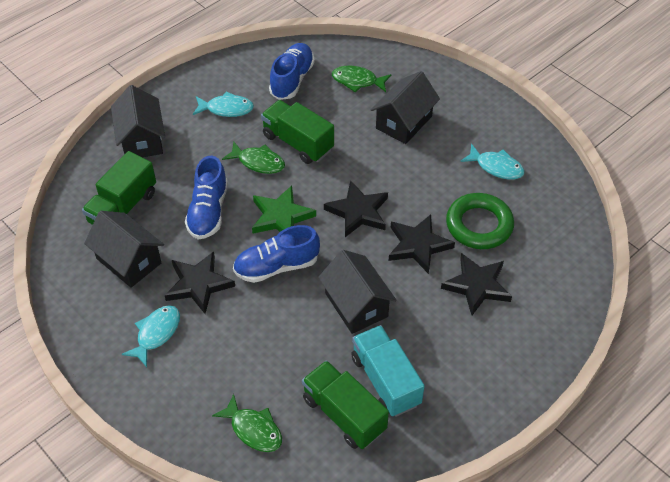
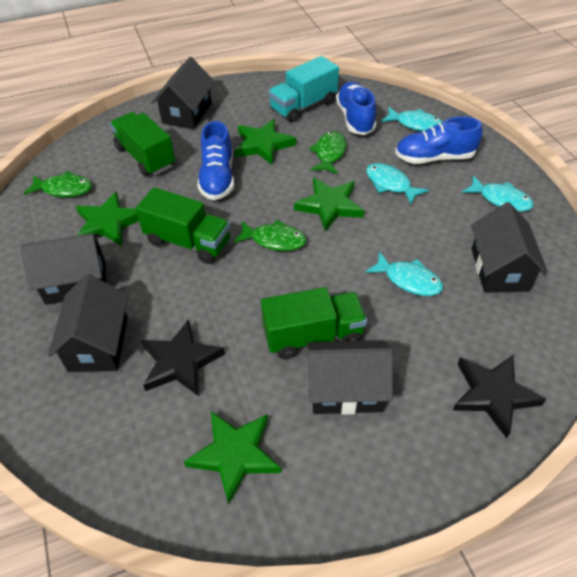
black house: 4 -> 5
black star: 4 -> 2
green ring: 1 -> 0
green star: 1 -> 4
turquoise fish: 3 -> 4

